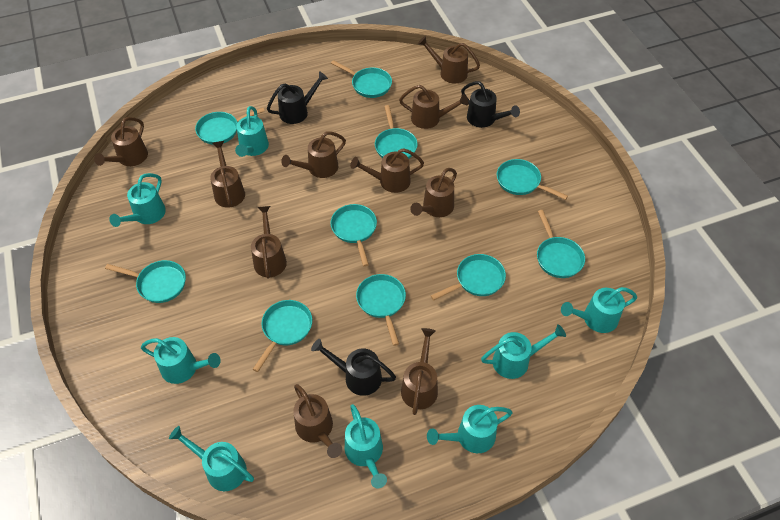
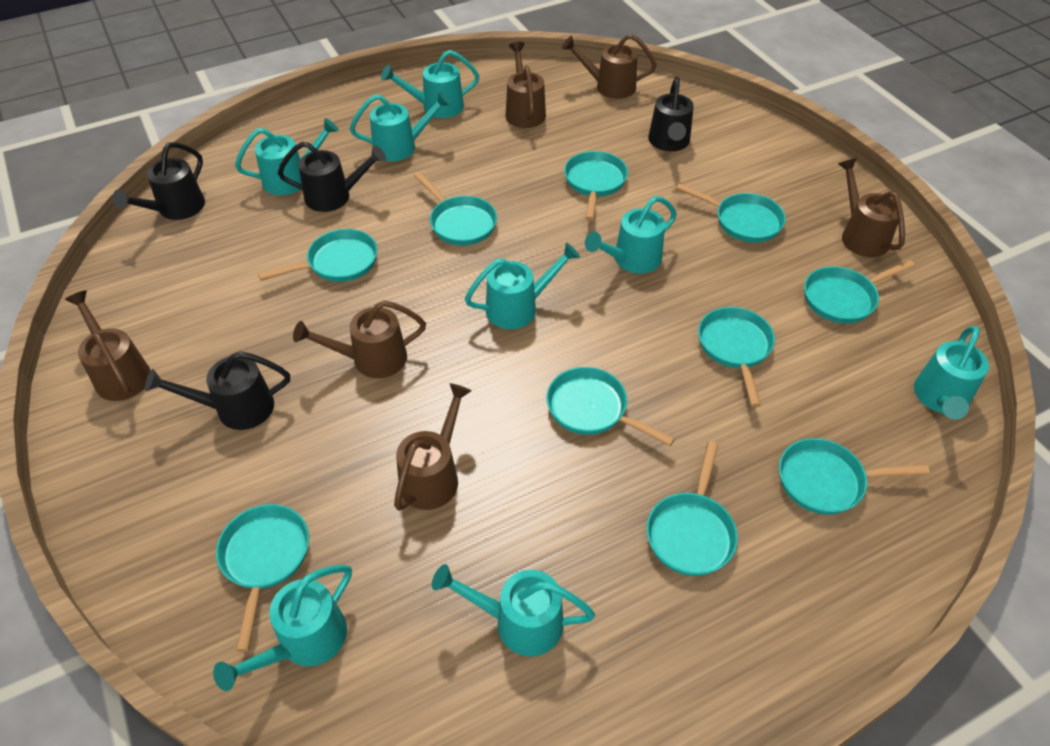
black watering can: 3 -> 4
brown watering can: 10 -> 6

